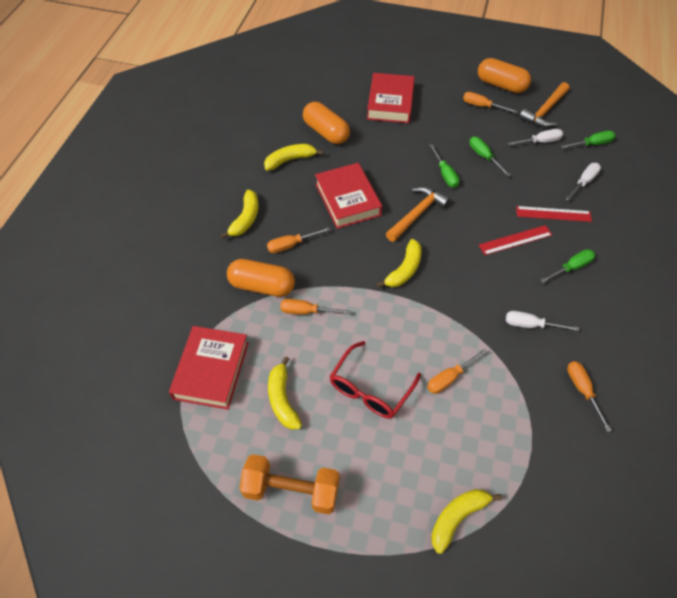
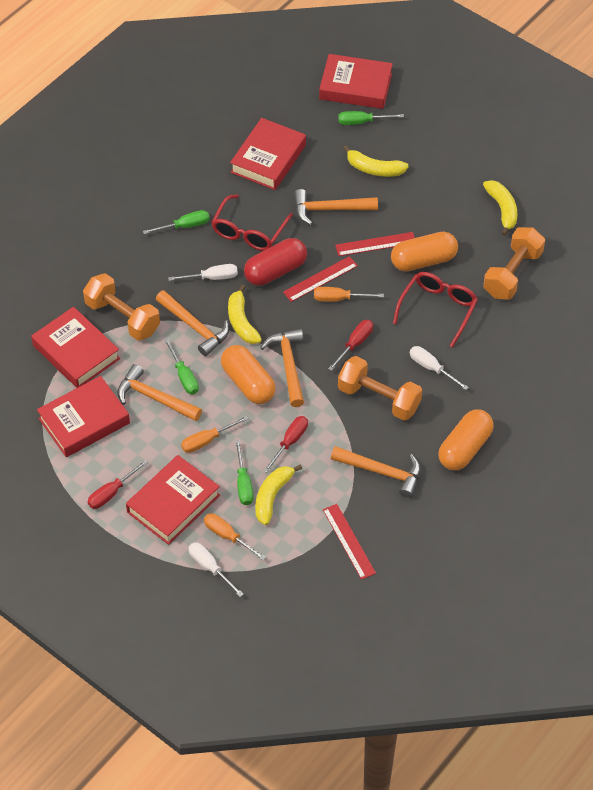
orange dumbbell: 1 -> 3
orange hammer: 2 -> 5
orange screwdriver: 5 -> 3
red book: 3 -> 5
red capsule: 0 -> 1
red glasses: 1 -> 2
red ruler: 2 -> 3
red screwdriver: 0 -> 3
yellow banana: 5 -> 4

